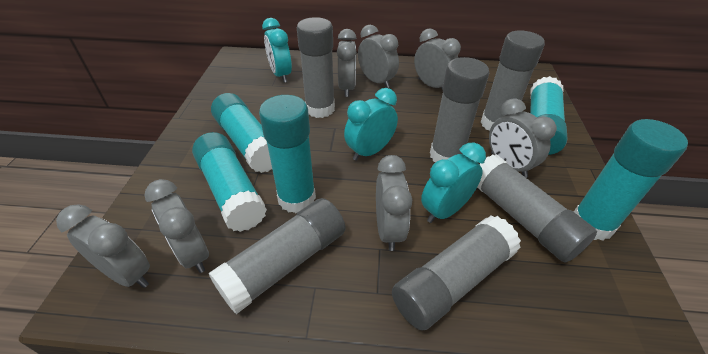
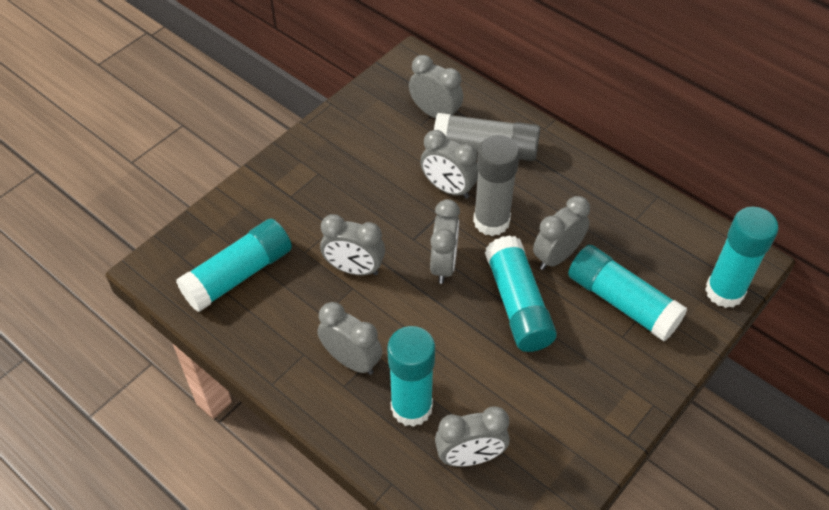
grey glue stick: 6 -> 2
turquoise clock: 3 -> 0

